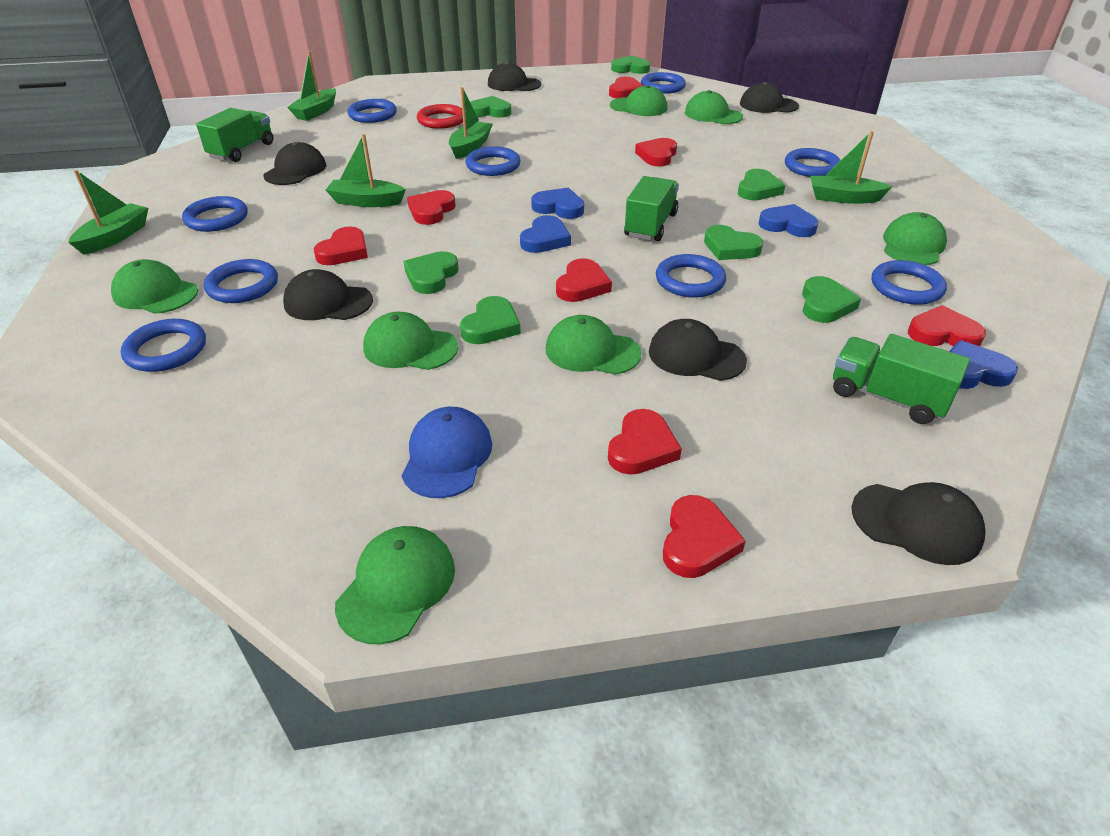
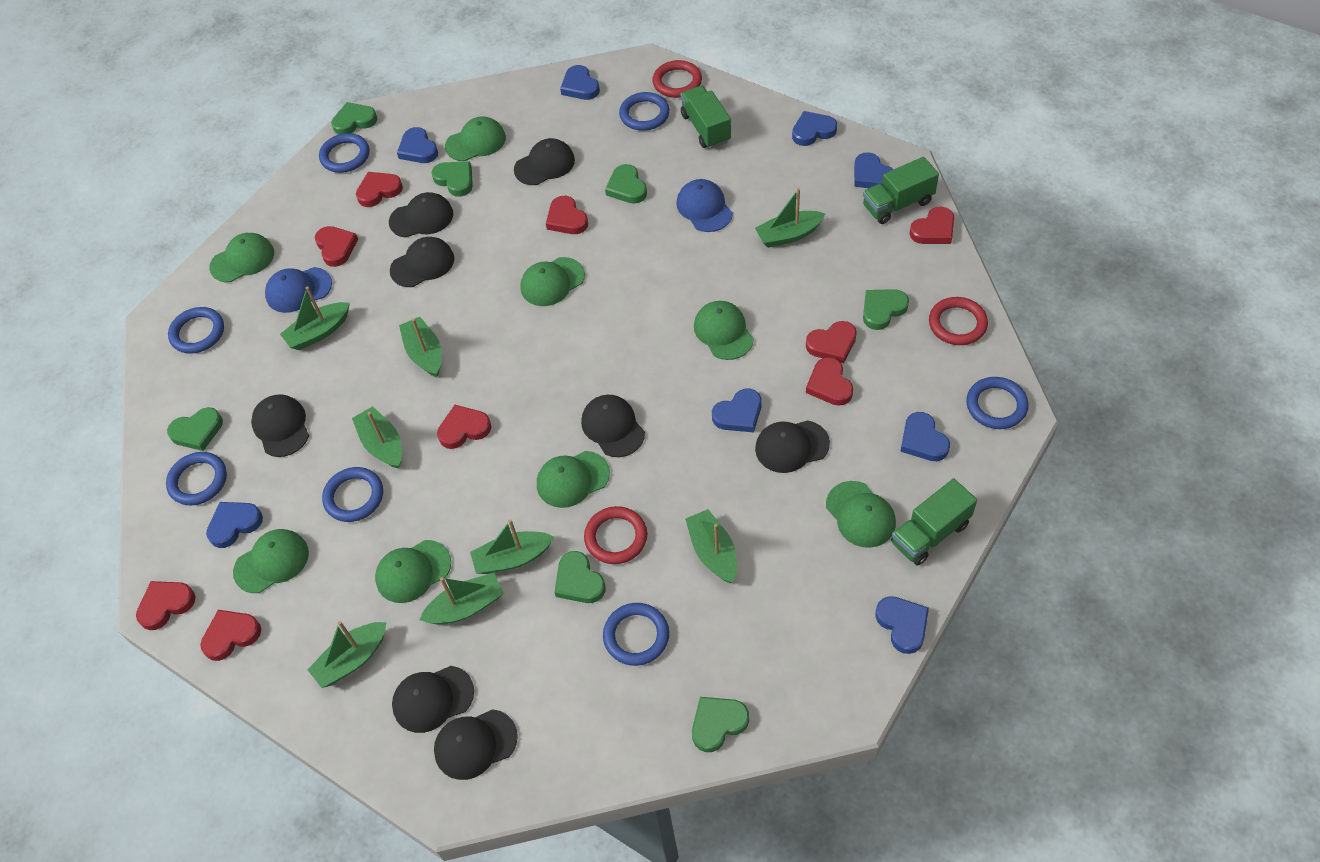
black cap: 6 -> 8
blue cap: 1 -> 2
blue heart: 4 -> 8
blue ring: 9 -> 7
green boat: 5 -> 8
green cap: 7 -> 8
red heart: 8 -> 9
red ring: 1 -> 3

